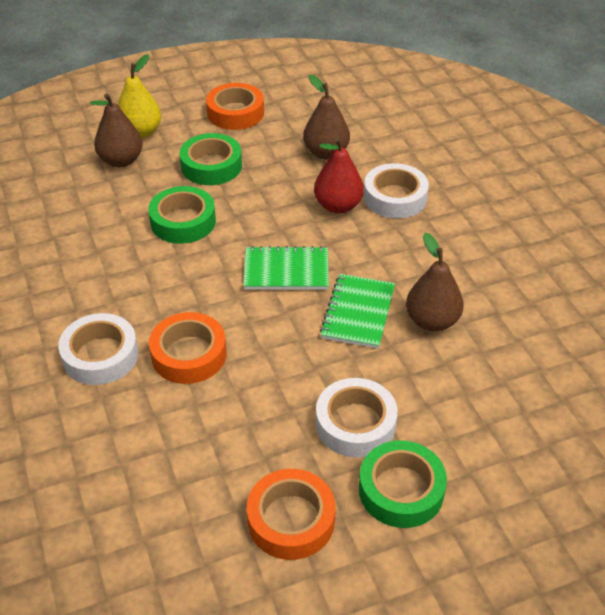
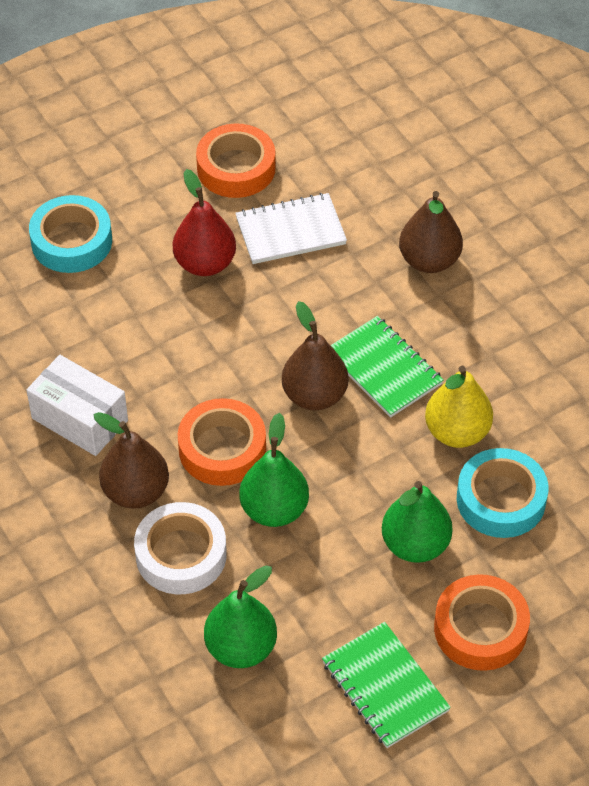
green pear: 0 -> 3
green tape: 3 -> 0
turquoise tape: 0 -> 2
white box: 0 -> 1
white notebook: 0 -> 1
white tape: 3 -> 1

